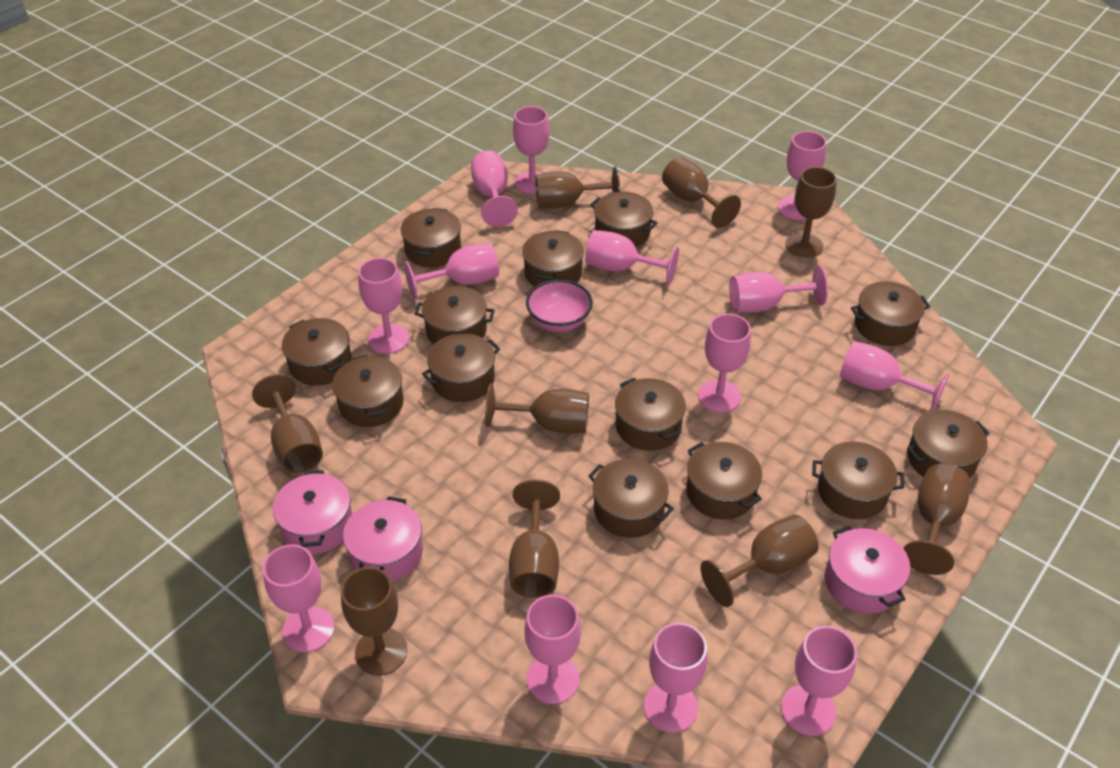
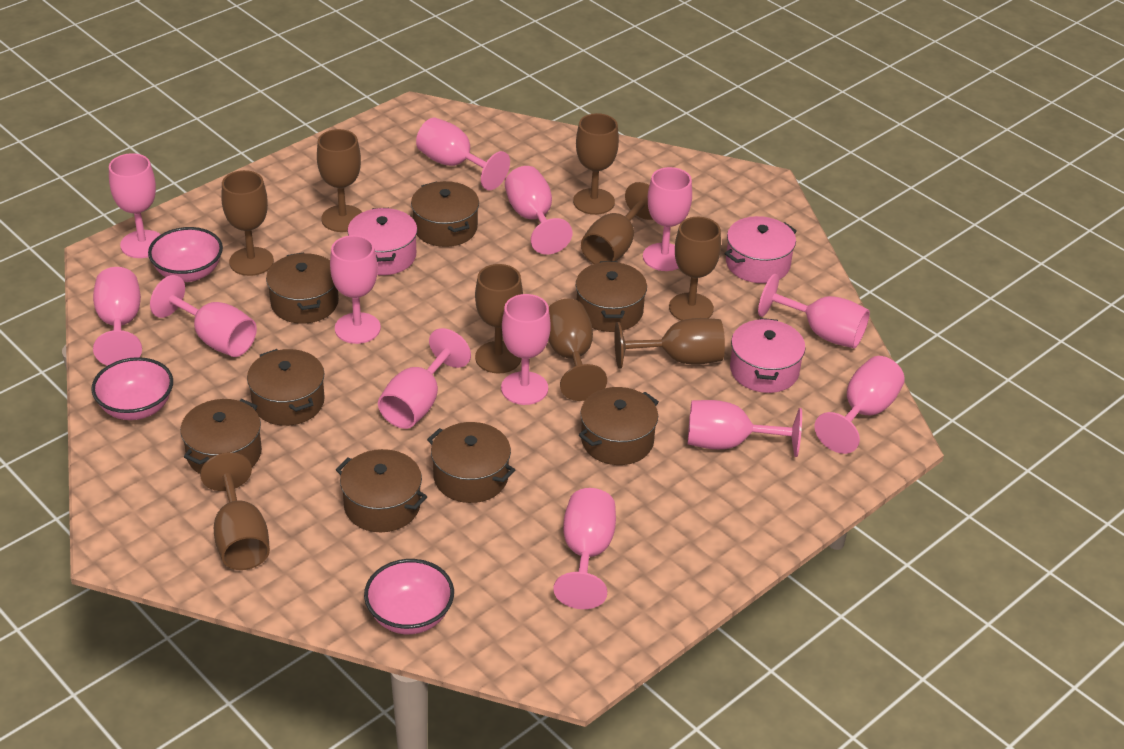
brown pot: 13 -> 8
pink bowl: 1 -> 3

